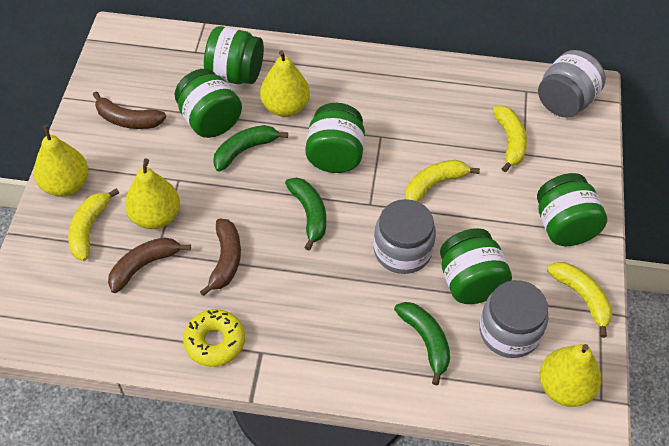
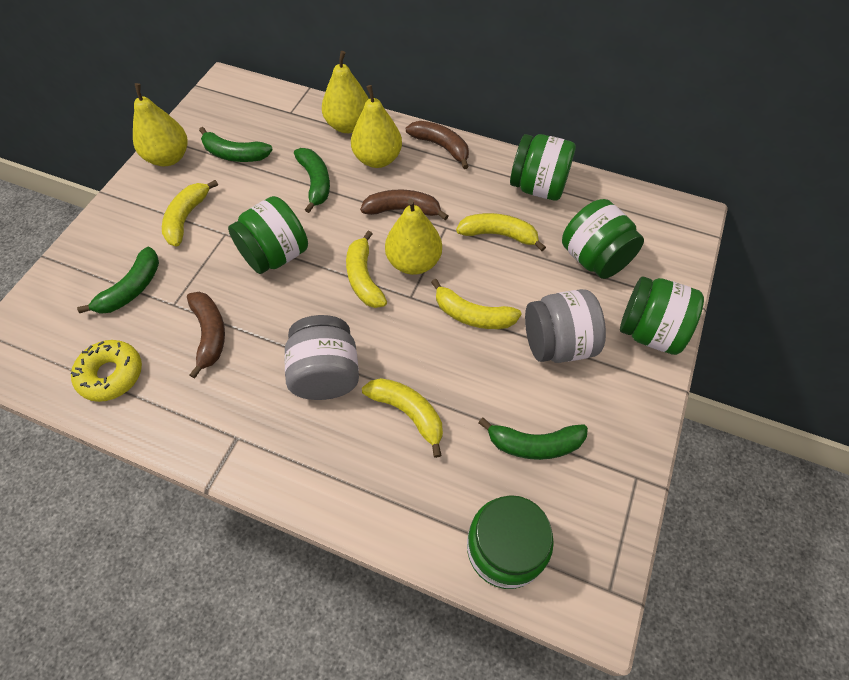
green banana: 3 -> 4
grey jar: 3 -> 2
yellow banana: 4 -> 5

